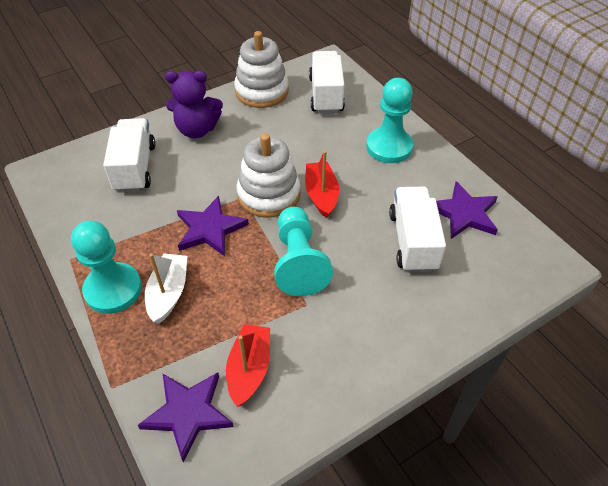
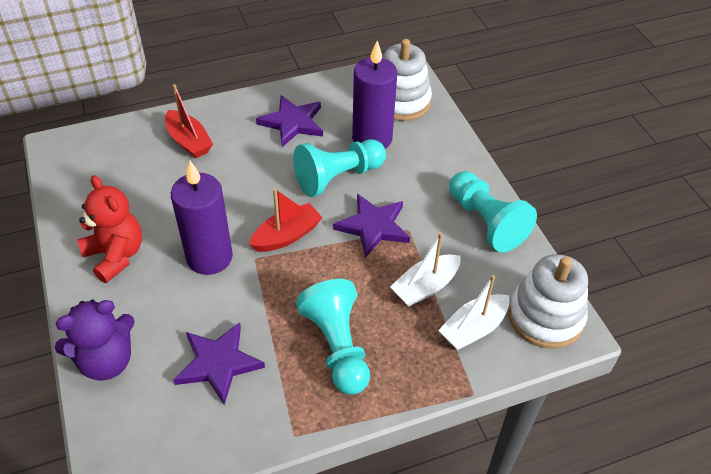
purple candle: 0 -> 2
red teddy bear: 0 -> 1
white boat: 1 -> 2
white truck: 3 -> 0

